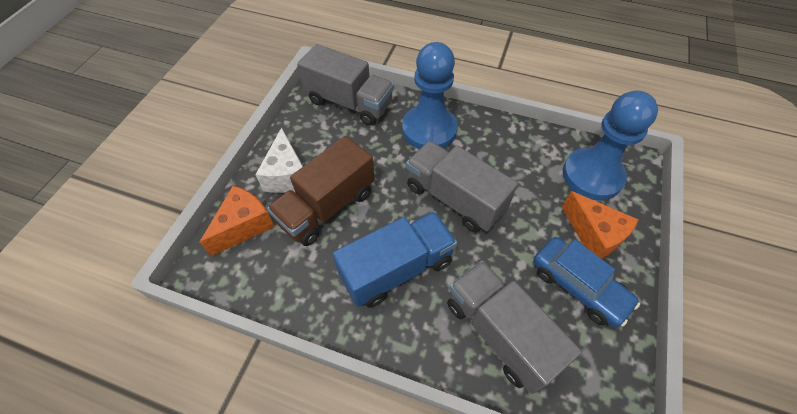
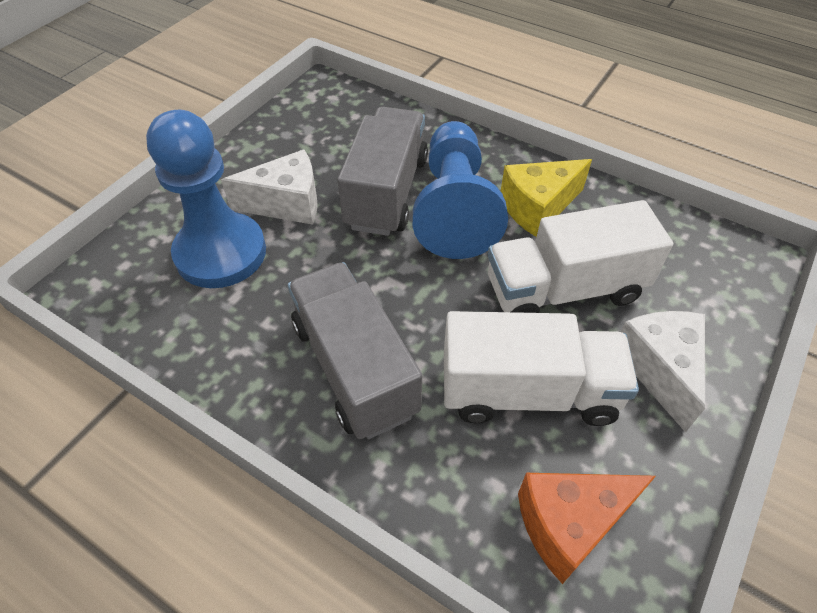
blue car: 1 -> 0
blue truck: 1 -> 0
brown truck: 1 -> 0
grey truck: 3 -> 2
orange cheese: 2 -> 1
white cheese: 1 -> 2
white truck: 0 -> 2
yellow cheese: 0 -> 1

